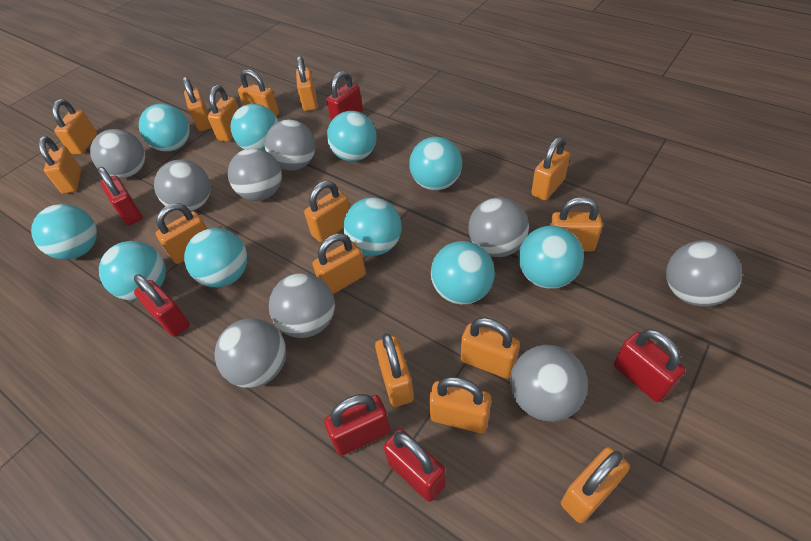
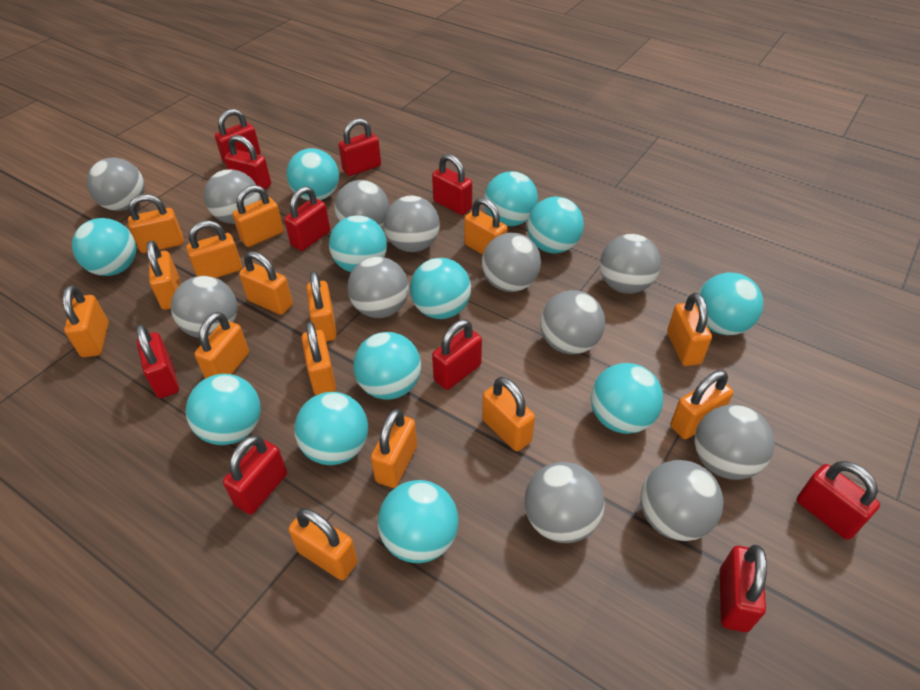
grey ball: 9 -> 12
red padlock: 6 -> 10
turquoise ball: 10 -> 12

